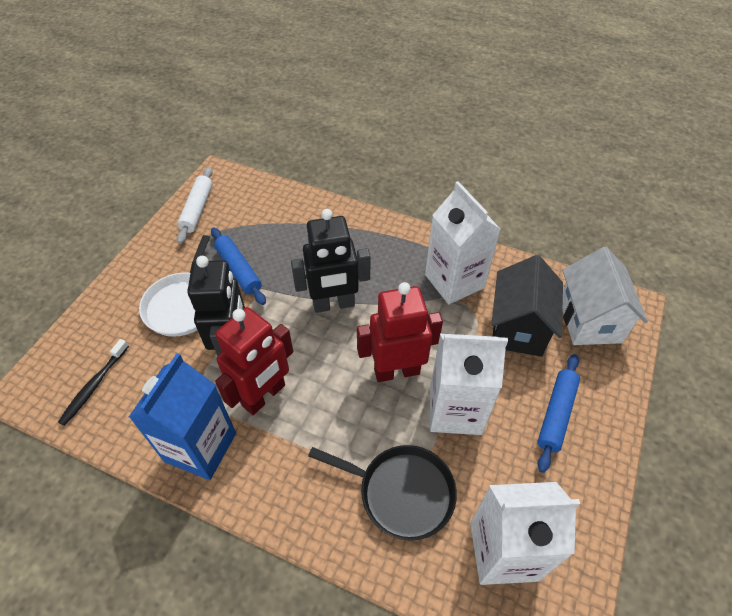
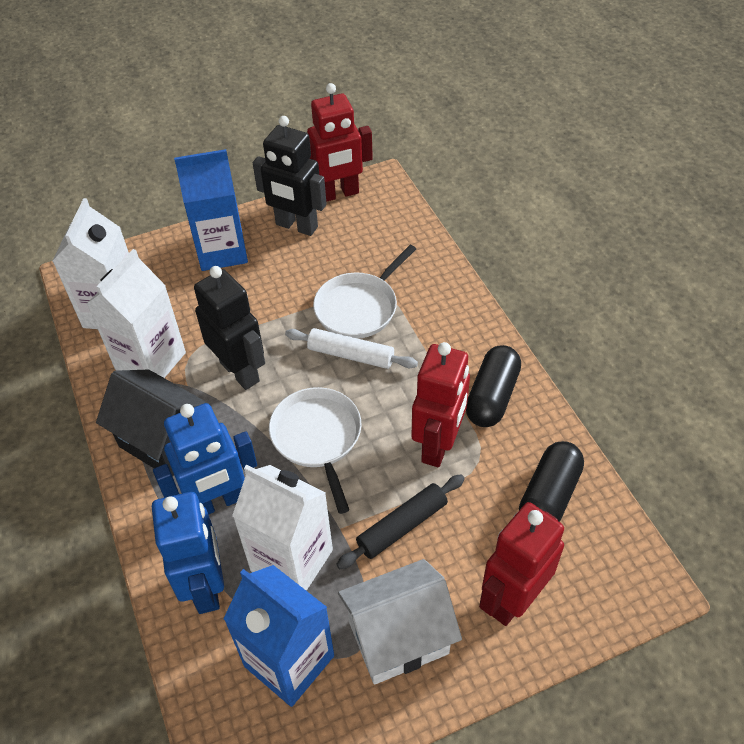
black capsule: 0 -> 2
black pan: 1 -> 0
black rolling pin: 0 -> 1
black toothbrush: 1 -> 0
blue carton: 1 -> 2
blue robot: 0 -> 2
blue rolling pin: 2 -> 0
red robot: 2 -> 3
white pan: 1 -> 2

